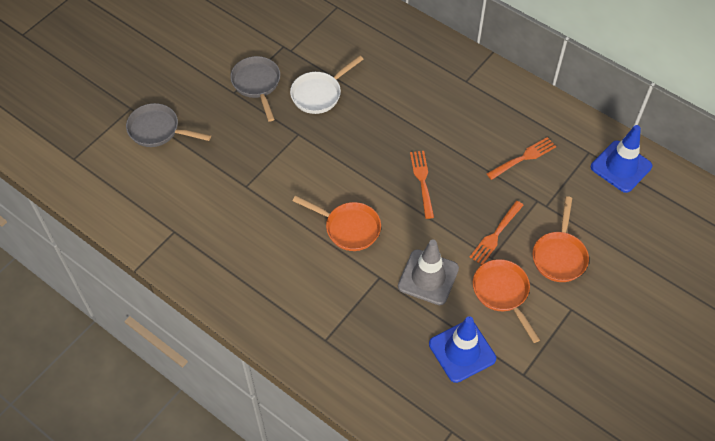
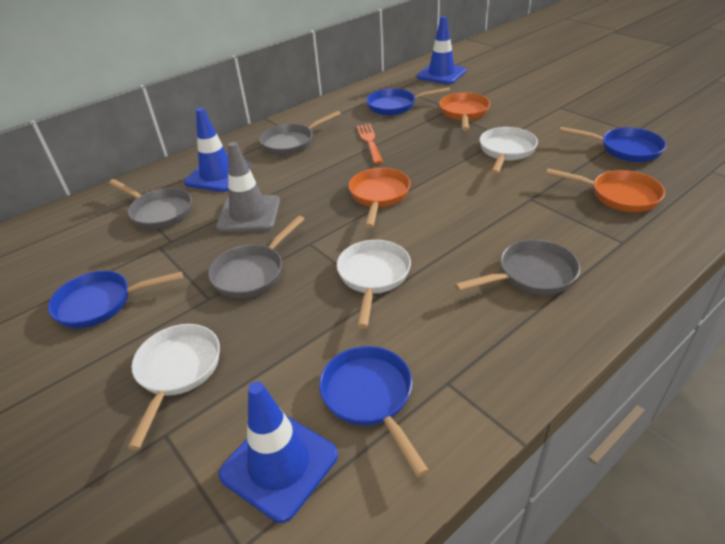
blue pan: 0 -> 4
blue traffic cone: 2 -> 3
grey pan: 2 -> 4
orange fork: 3 -> 1
white pan: 1 -> 3

